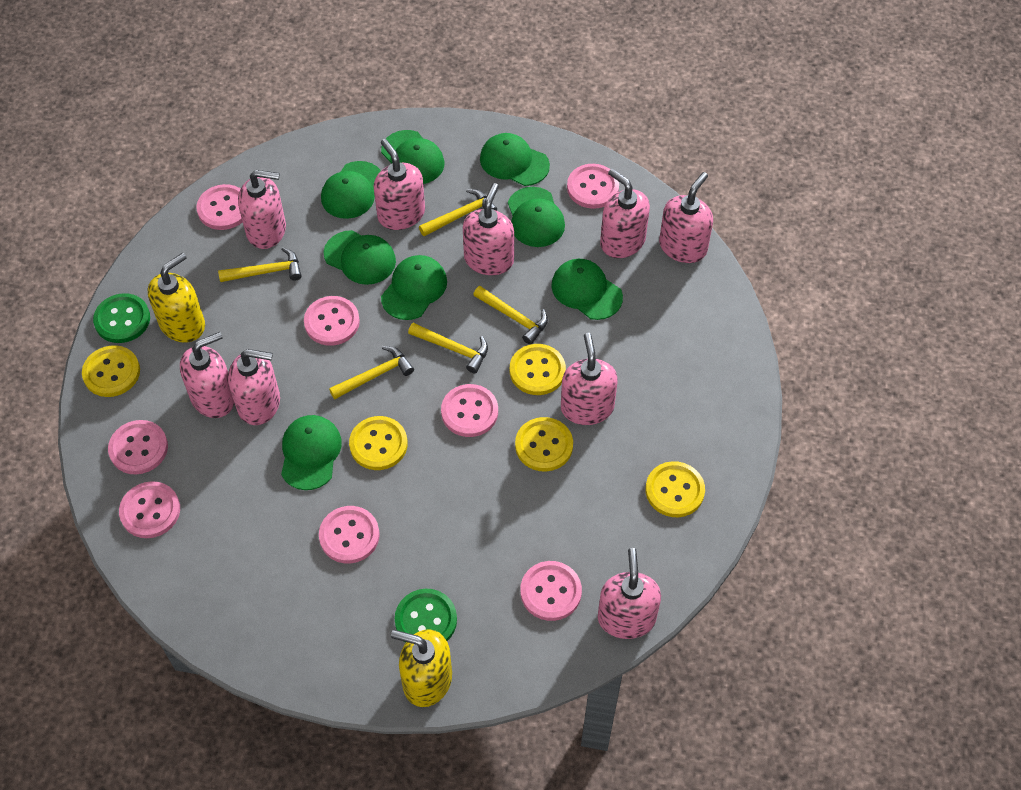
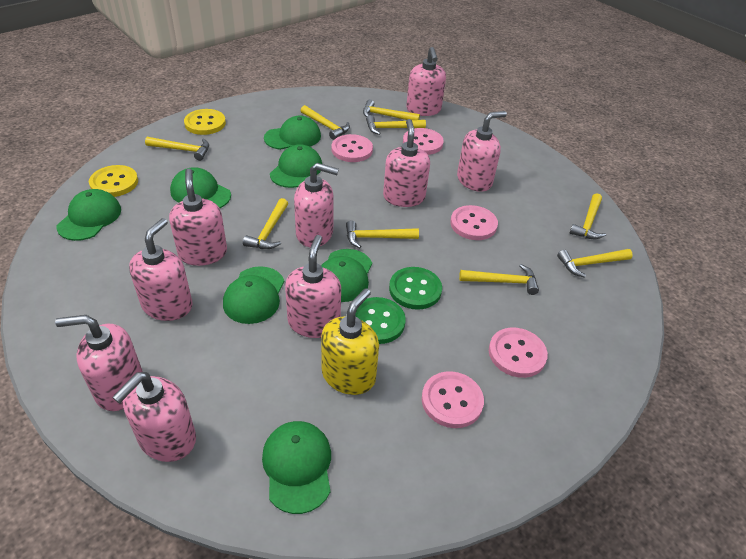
green cap: 8 -> 7
pink button: 8 -> 5
yellow button: 5 -> 2
yellow hammer: 5 -> 9
yellow soap dispenser: 2 -> 1

